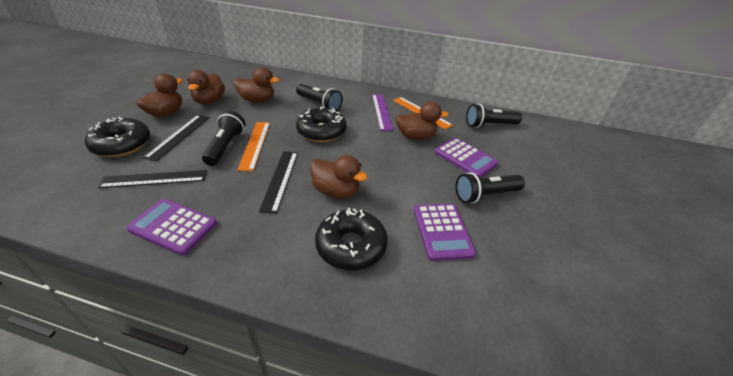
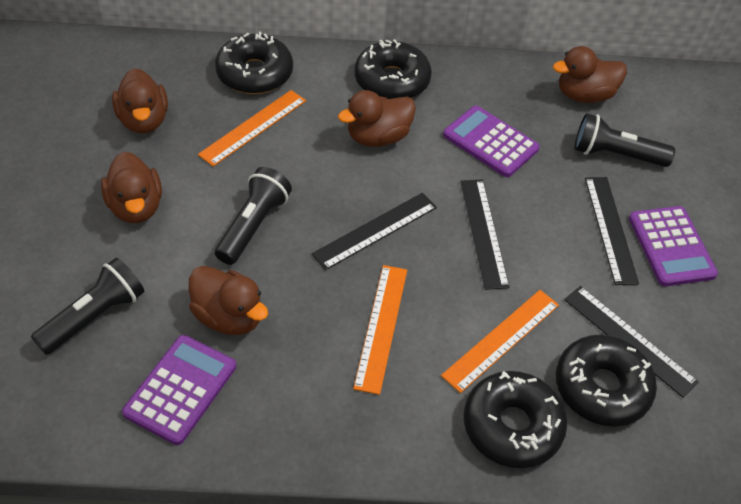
black donut: 3 -> 4
black flashlight: 4 -> 3
black ruler: 3 -> 4
orange ruler: 2 -> 3
purple ruler: 1 -> 0

